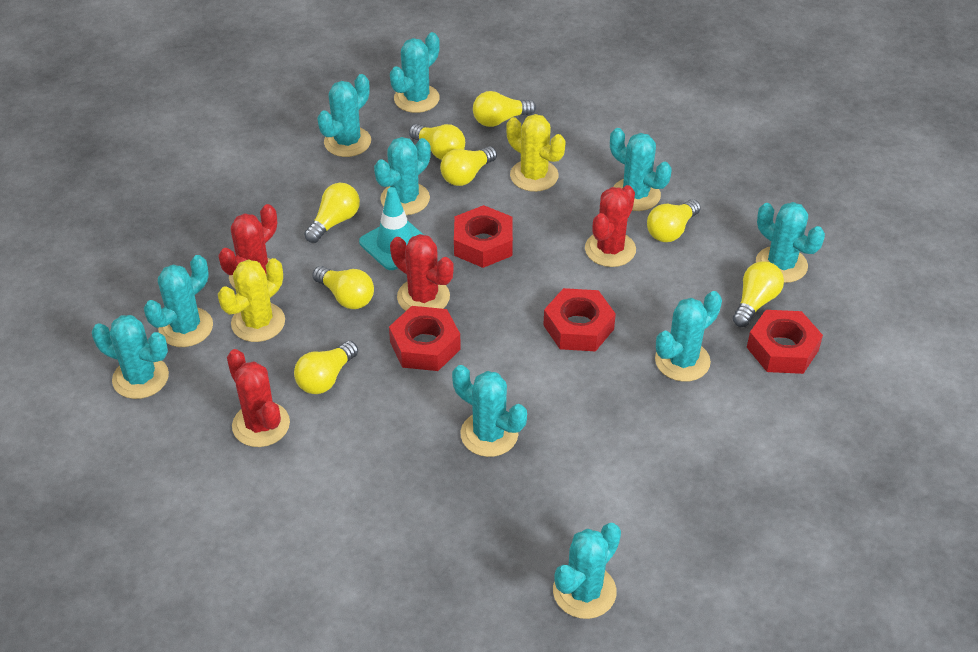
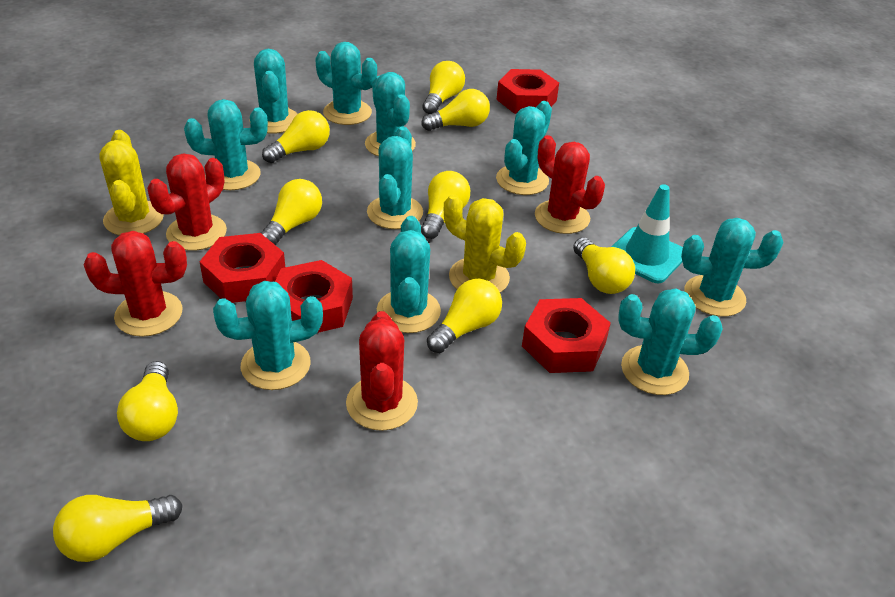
yellow light bulb: 8 -> 9

